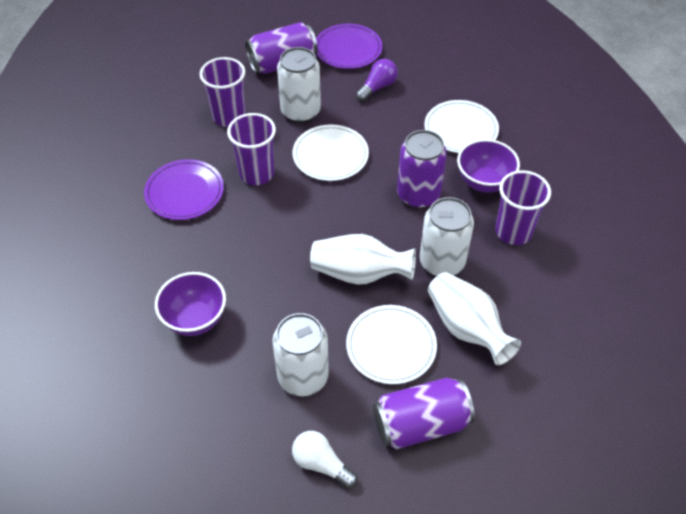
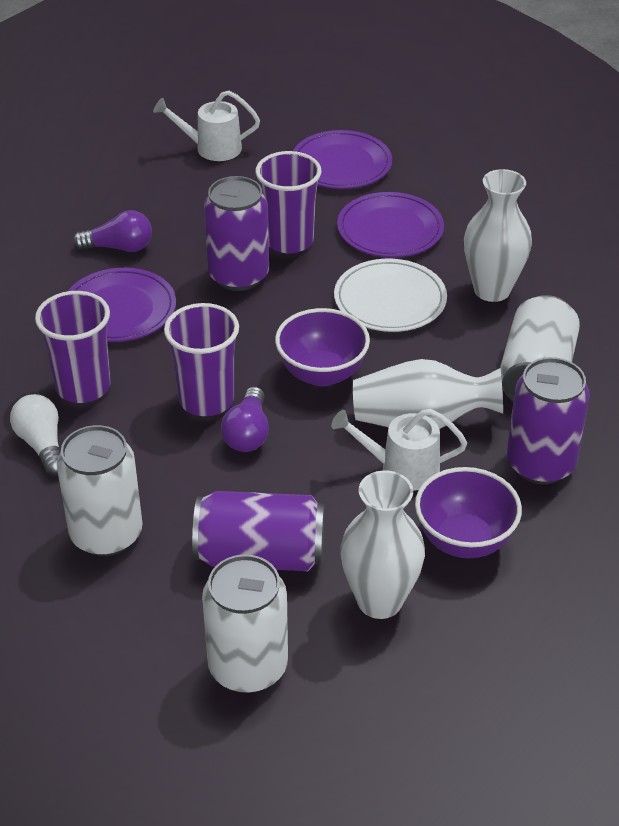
purple light bulb: 1 -> 2
purple plate: 2 -> 3
white plate: 3 -> 1
white vase: 2 -> 3
white watering can: 0 -> 2

